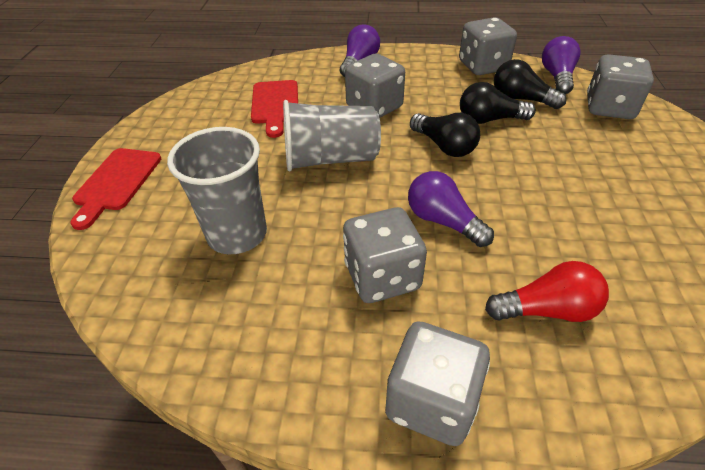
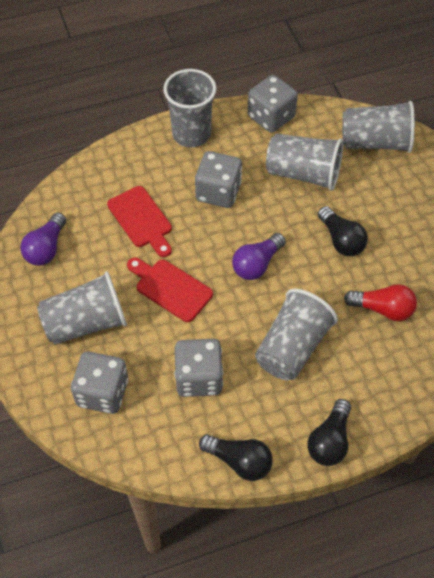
grey cup: 2 -> 5
grey dice: 5 -> 4
purple light bulb: 3 -> 2

